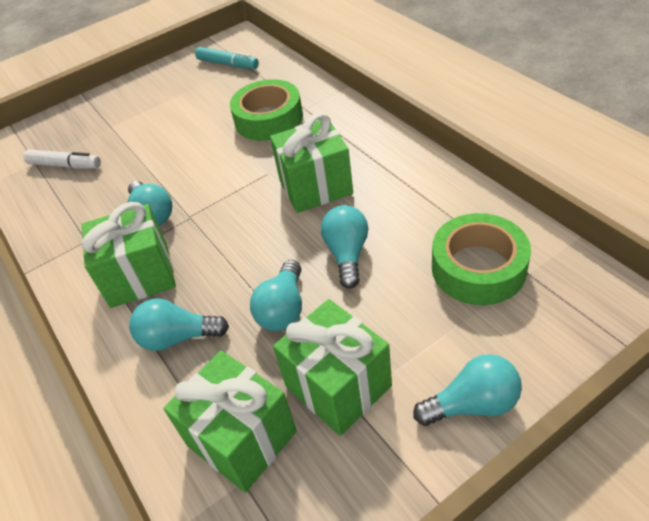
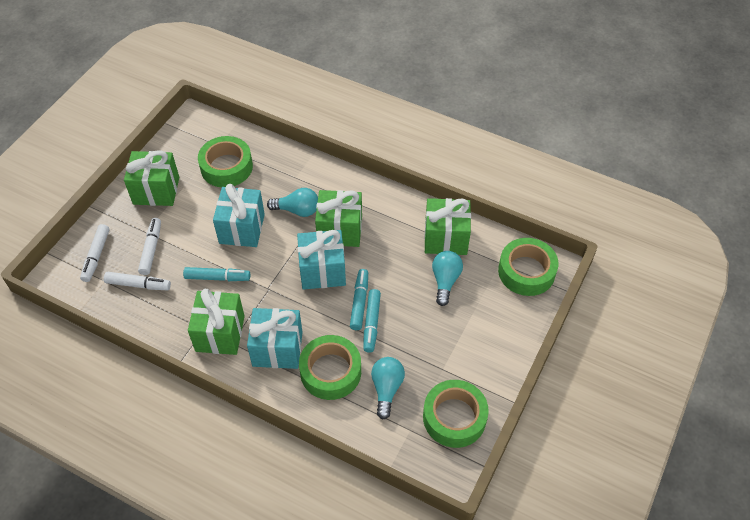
green tape: 2 -> 4
turquoise gift: 0 -> 3
turquoise light bulb: 5 -> 3
turquoise marker: 1 -> 3
white marker: 1 -> 3

